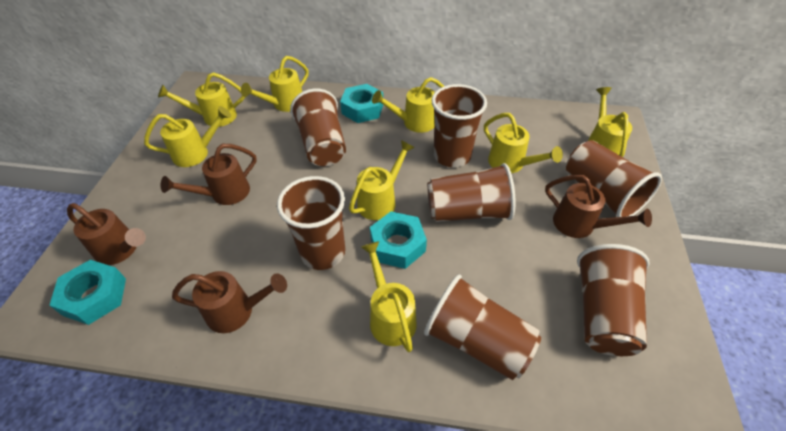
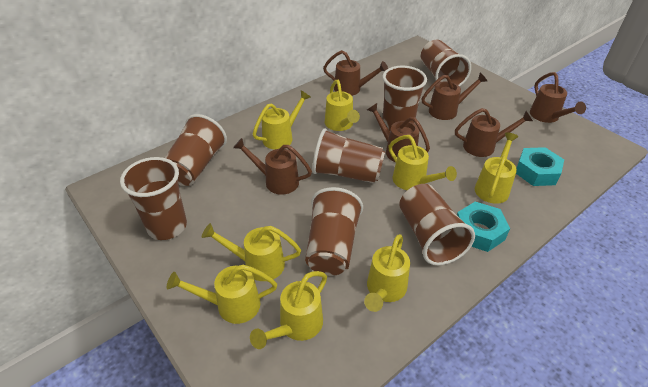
brown watering can: 4 -> 6
turquoise nut: 3 -> 2

